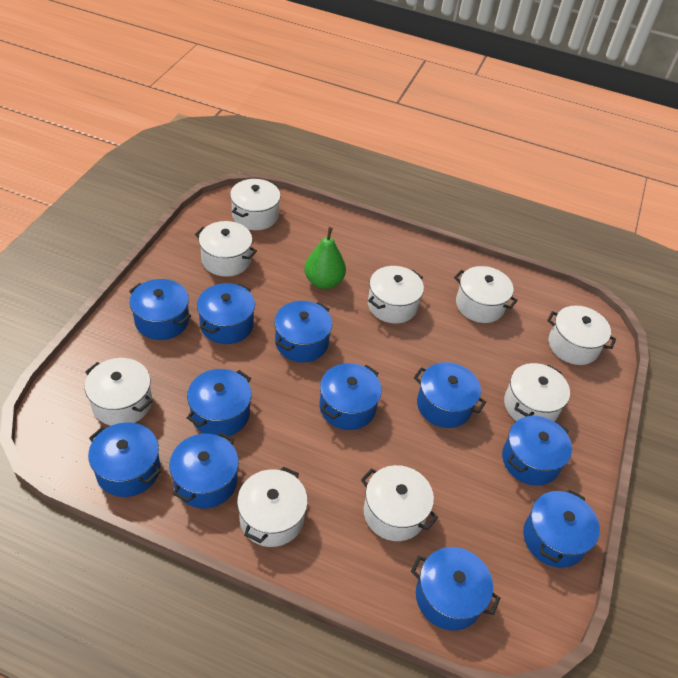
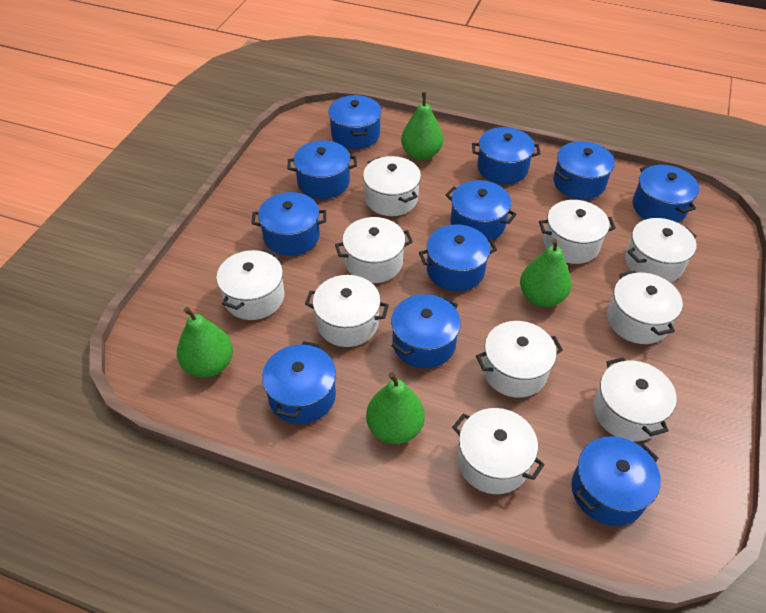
green pear: 1 -> 4
white pot: 9 -> 10

